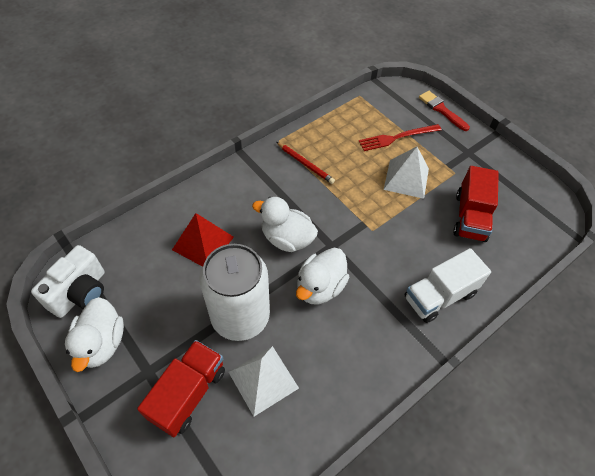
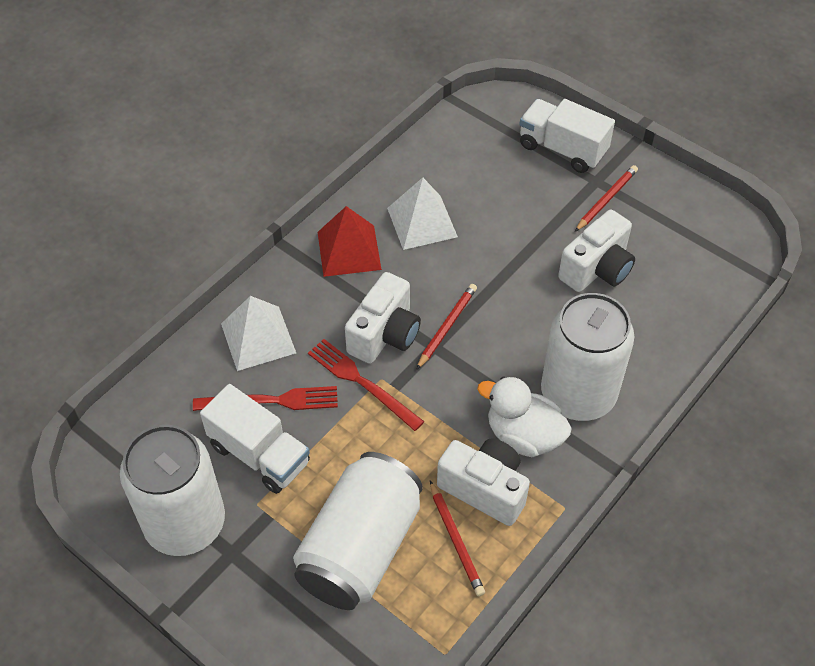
red brush: 1 -> 0
red fork: 1 -> 2
red pencil: 1 -> 3
red truck: 2 -> 0
white camera: 1 -> 3
white can: 1 -> 3
white duck: 3 -> 1
white truck: 1 -> 2

